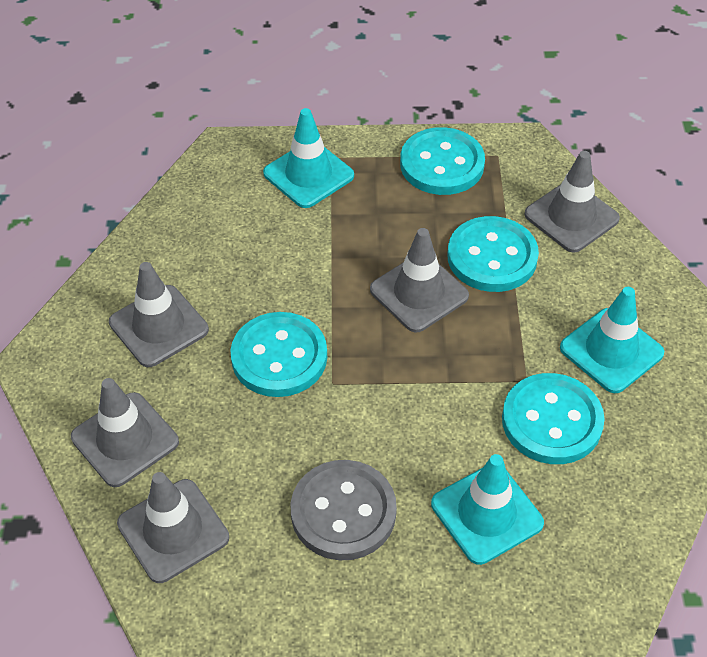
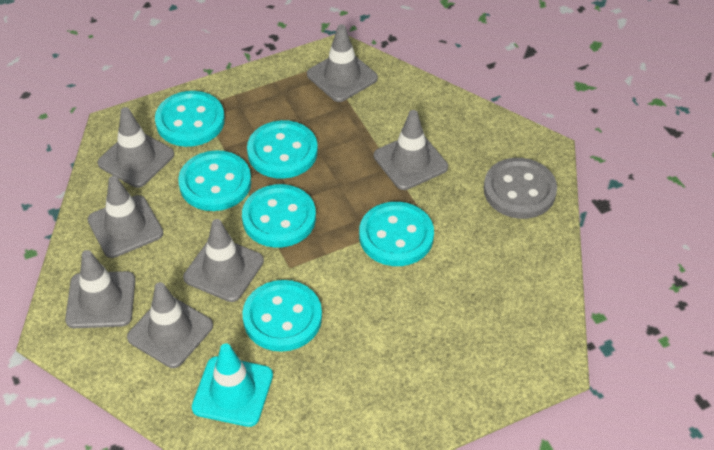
grey traffic cone: 5 -> 7
turquoise button: 4 -> 6
turquoise traffic cone: 3 -> 1

